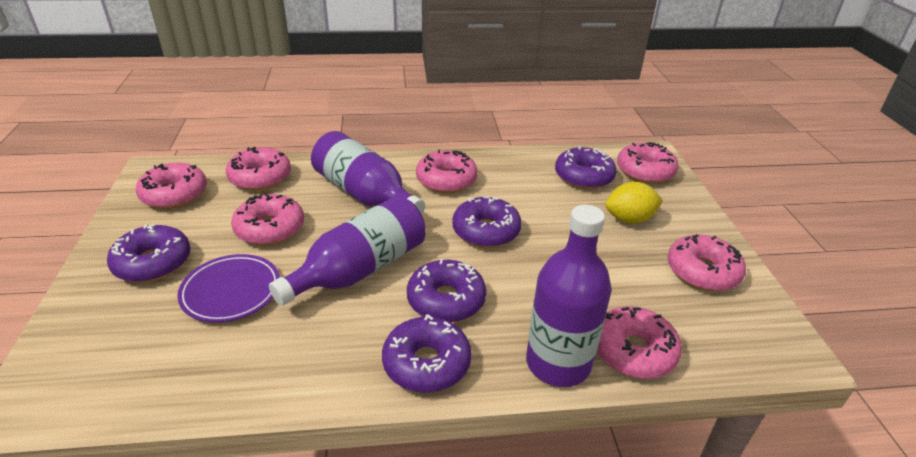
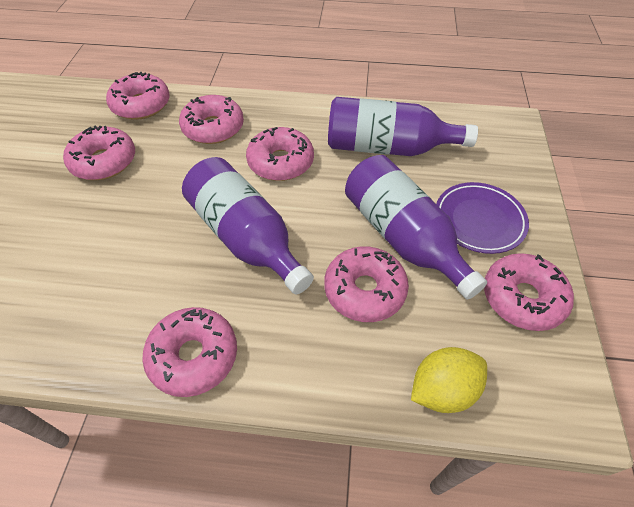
purple donut: 5 -> 0

